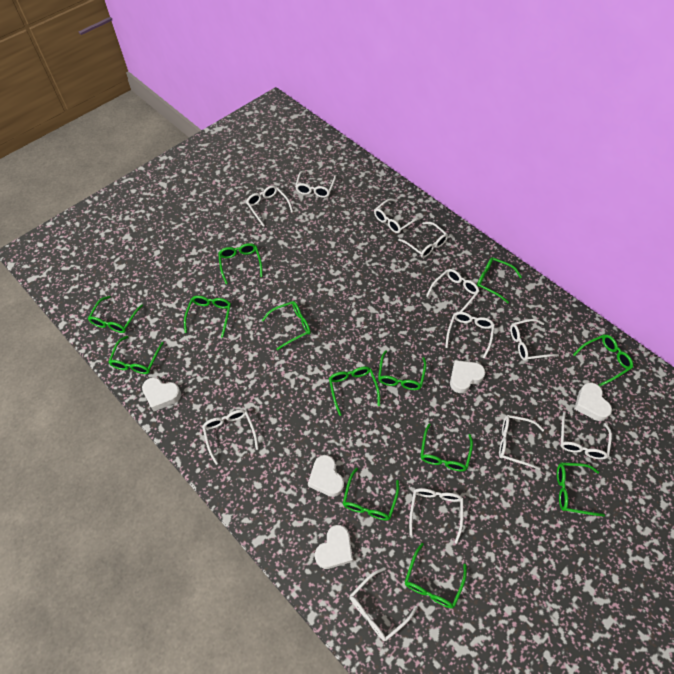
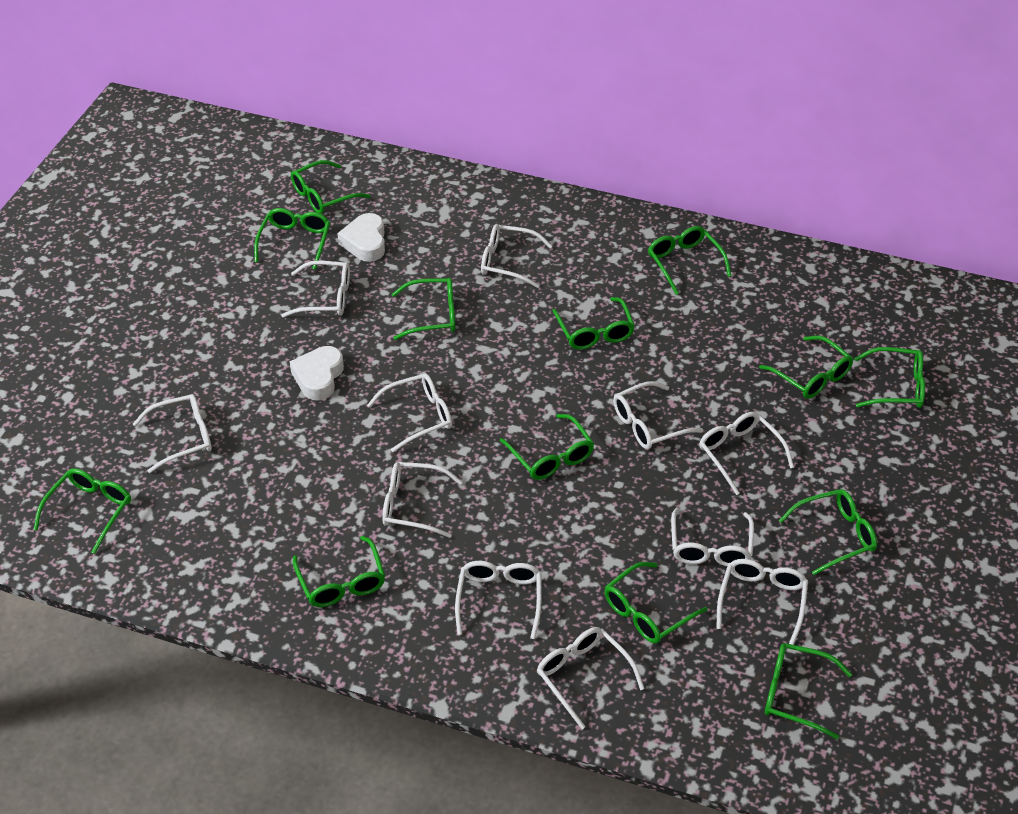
white glasses: 12 -> 11
white heart: 5 -> 2

